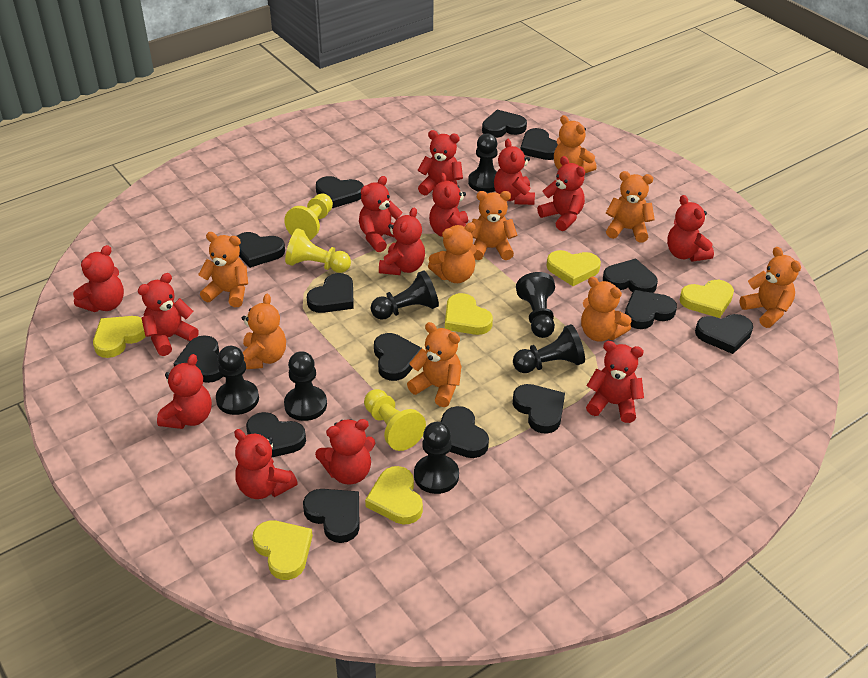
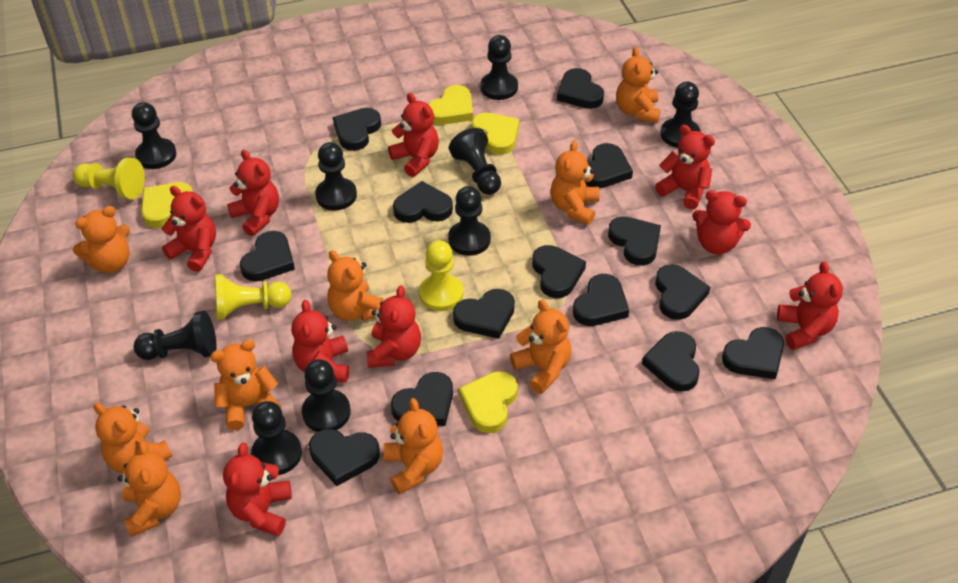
black pawn: 7 -> 9
red teddy bear: 13 -> 9
yellow heart: 6 -> 4

